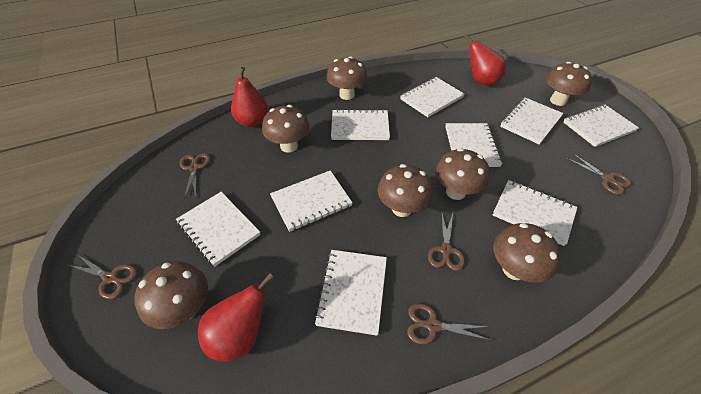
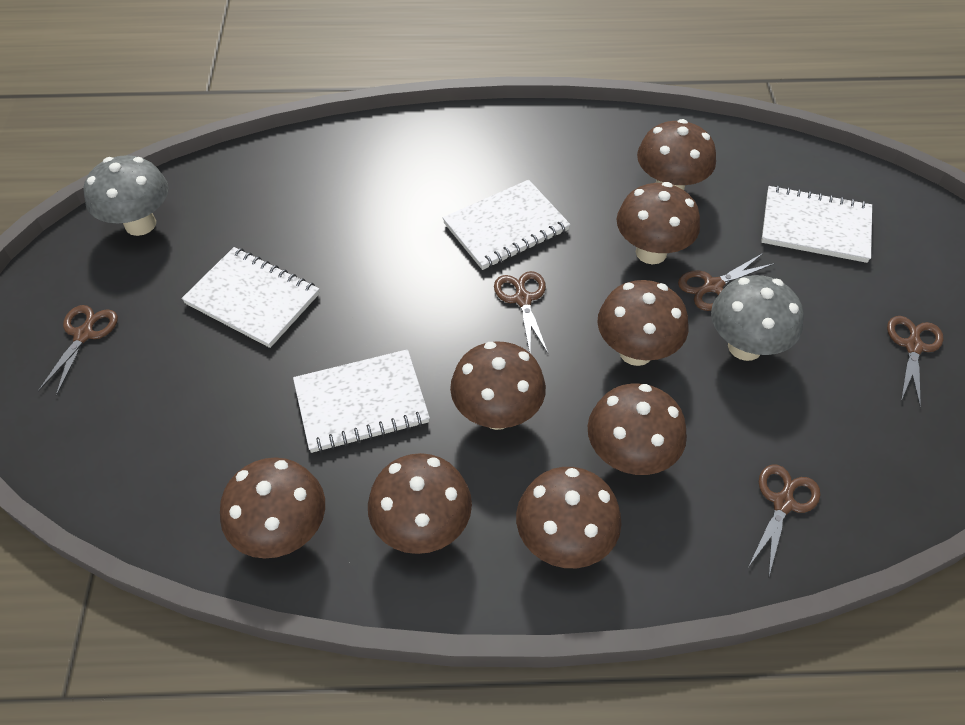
brown mushroom: 7 -> 8
grey mushroom: 0 -> 2
red pear: 3 -> 0
white notebook: 9 -> 4

